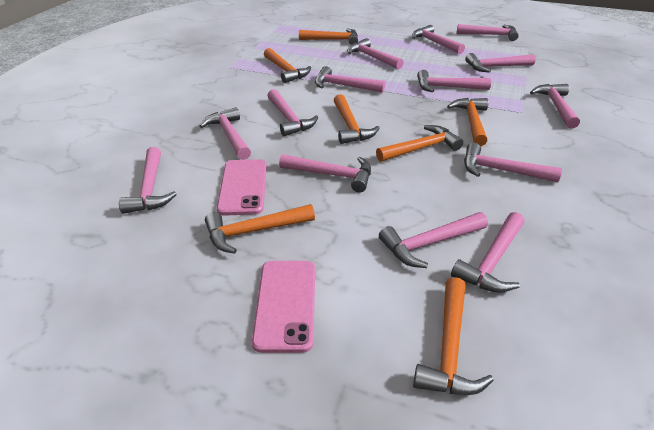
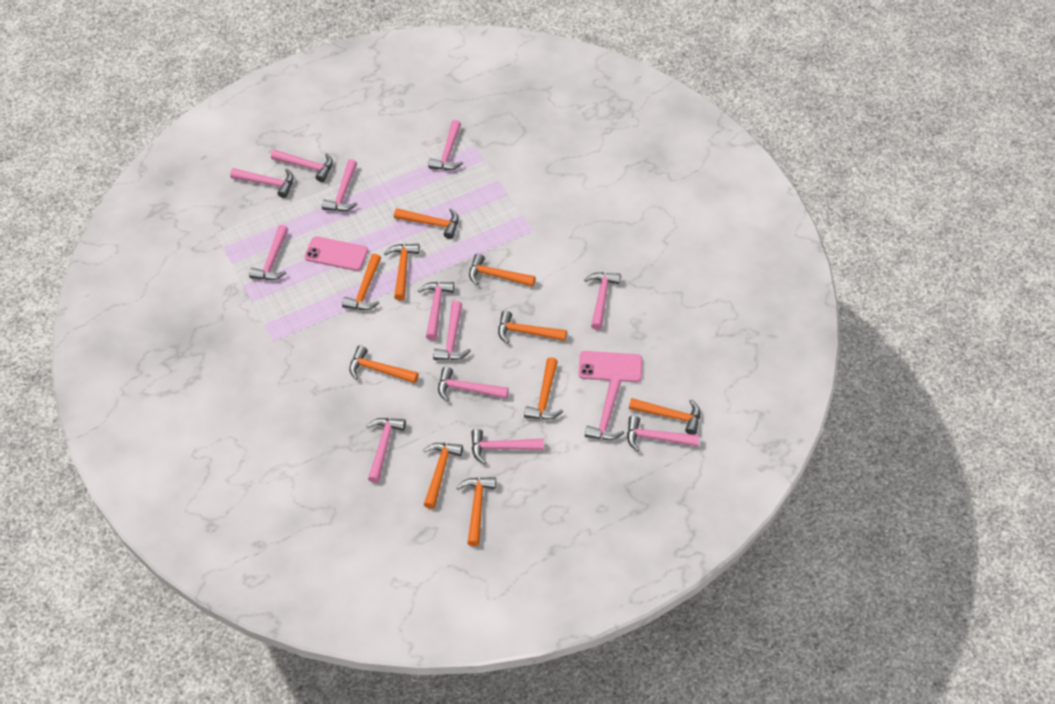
orange hammer: 7 -> 10
pink hammer: 14 -> 13

